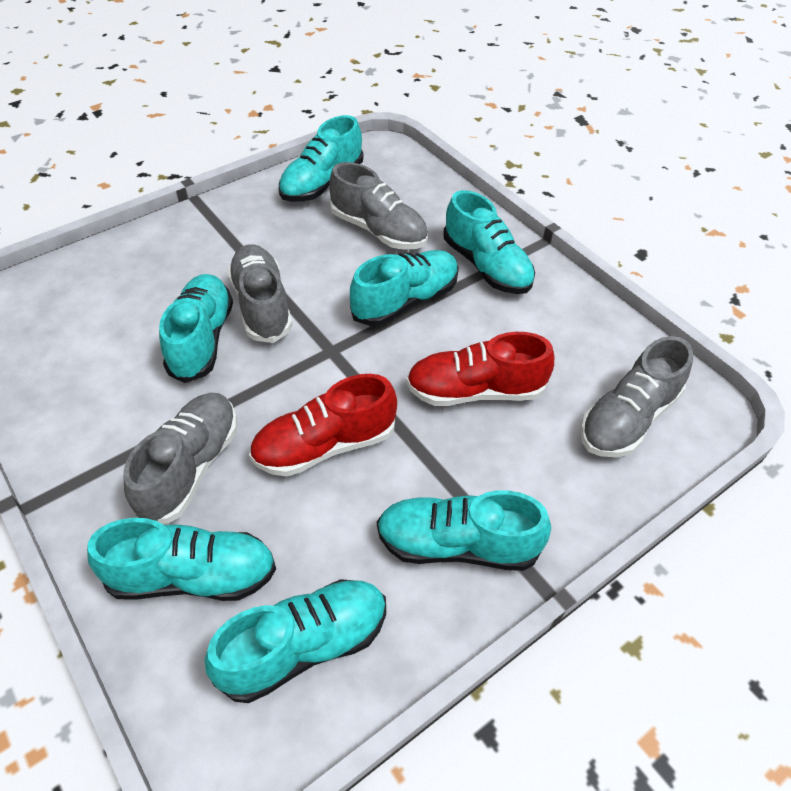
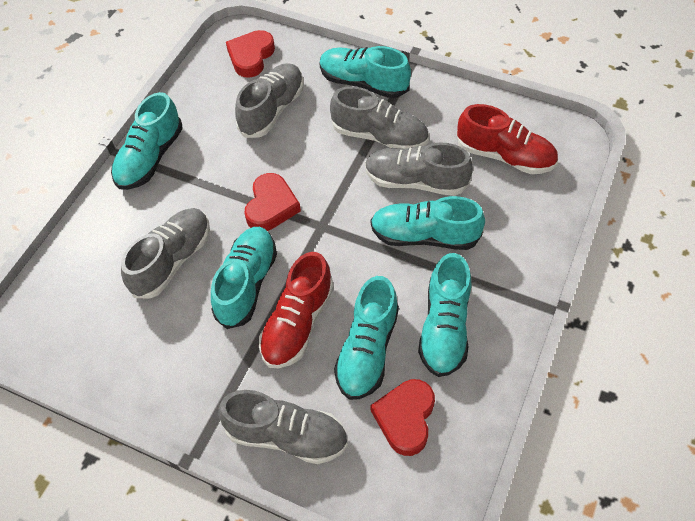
grey shoe: 4 -> 5
red heart: 0 -> 3
turquoise shoe: 7 -> 6

